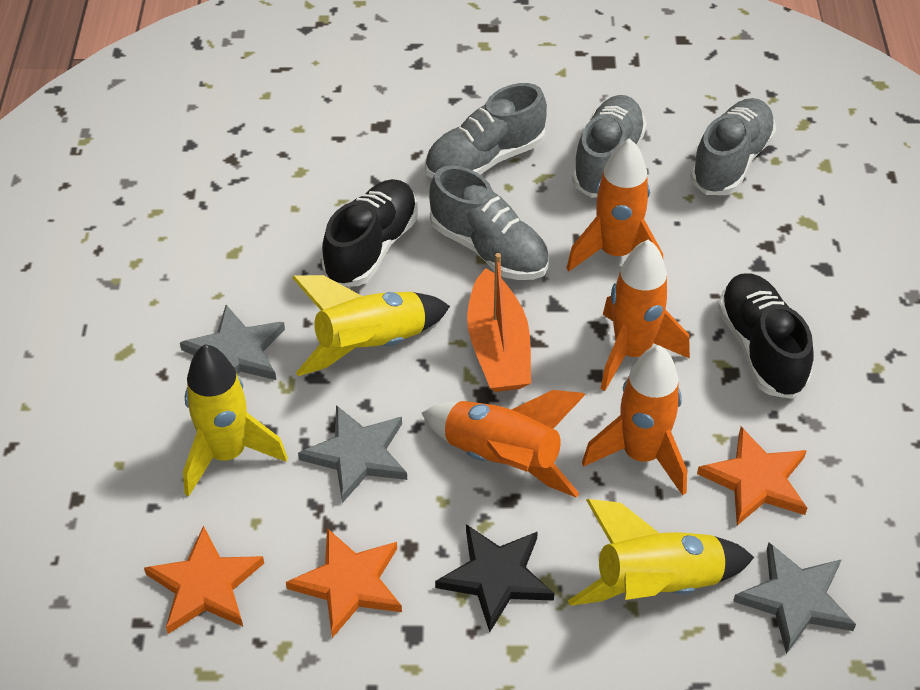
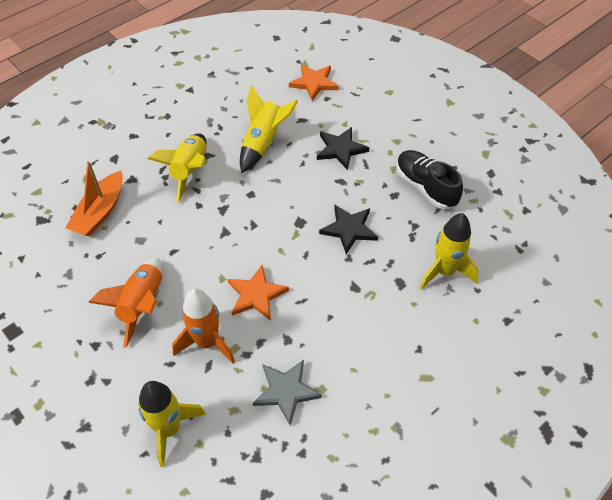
black shoe: 2 -> 1
black star: 1 -> 2
grey shoe: 4 -> 0
grey star: 3 -> 1
orange rocket: 4 -> 2
orange star: 3 -> 2
yellow rocket: 3 -> 4

